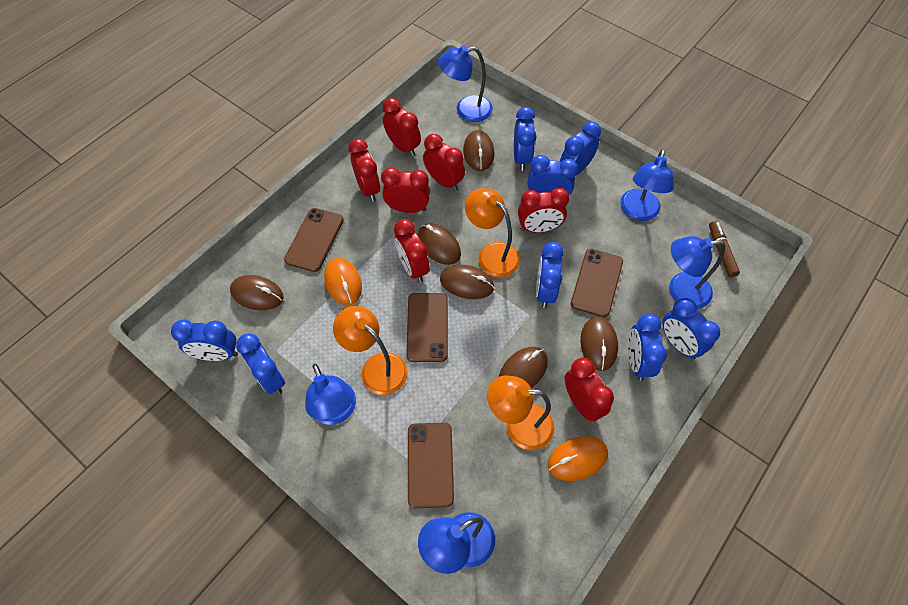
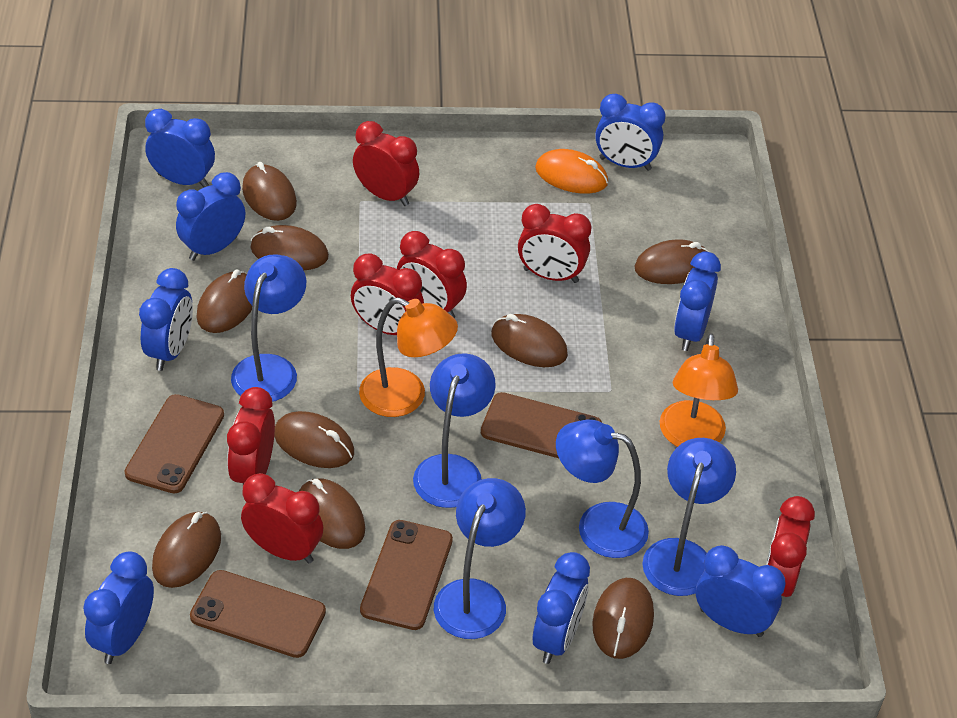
brown marker: 1 -> 0
brown mouse: 6 -> 9
orange lamp: 3 -> 2
orange mouse: 2 -> 1

